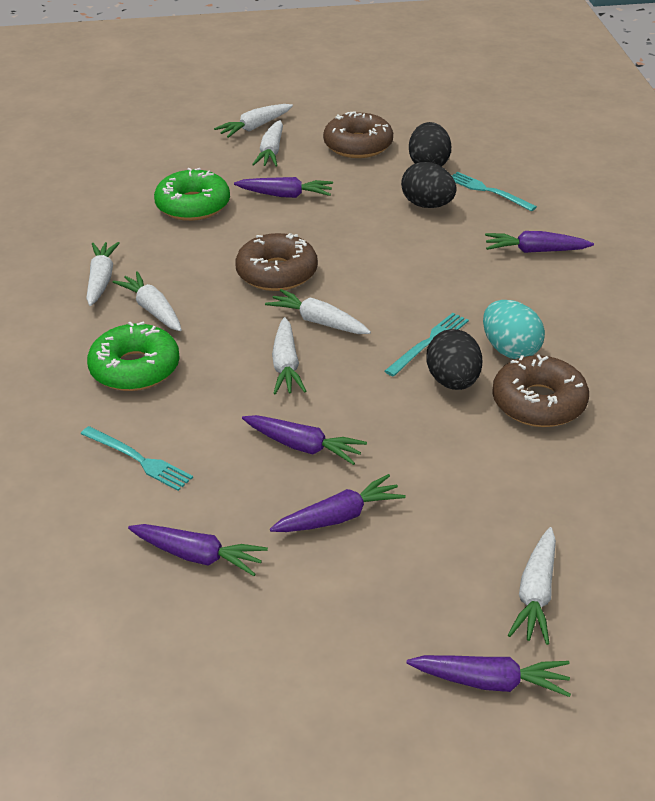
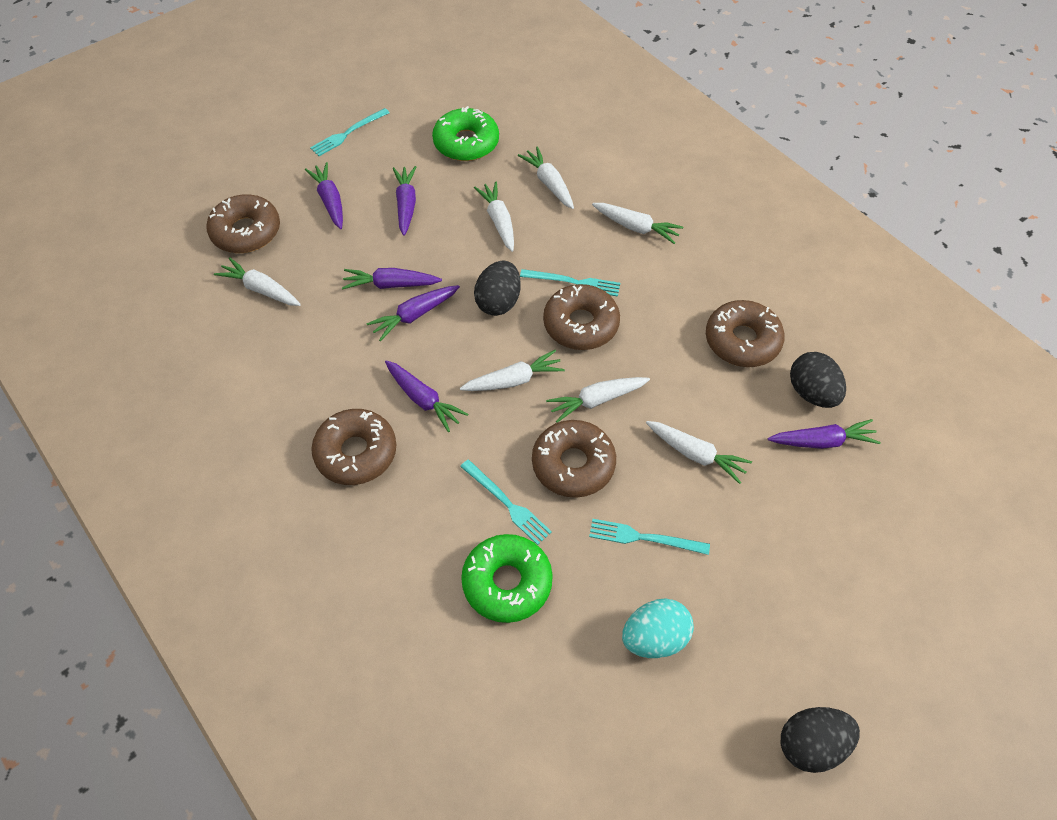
brown donut: 3 -> 5
turquoise fork: 3 -> 4

